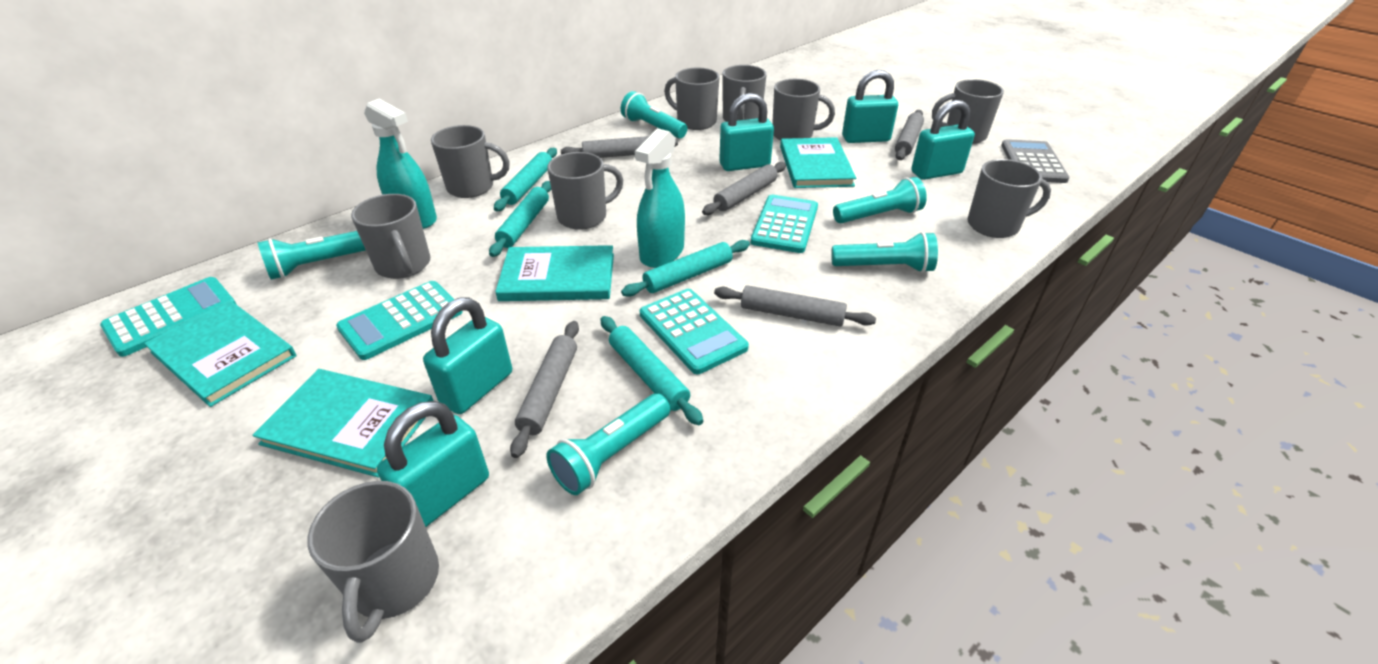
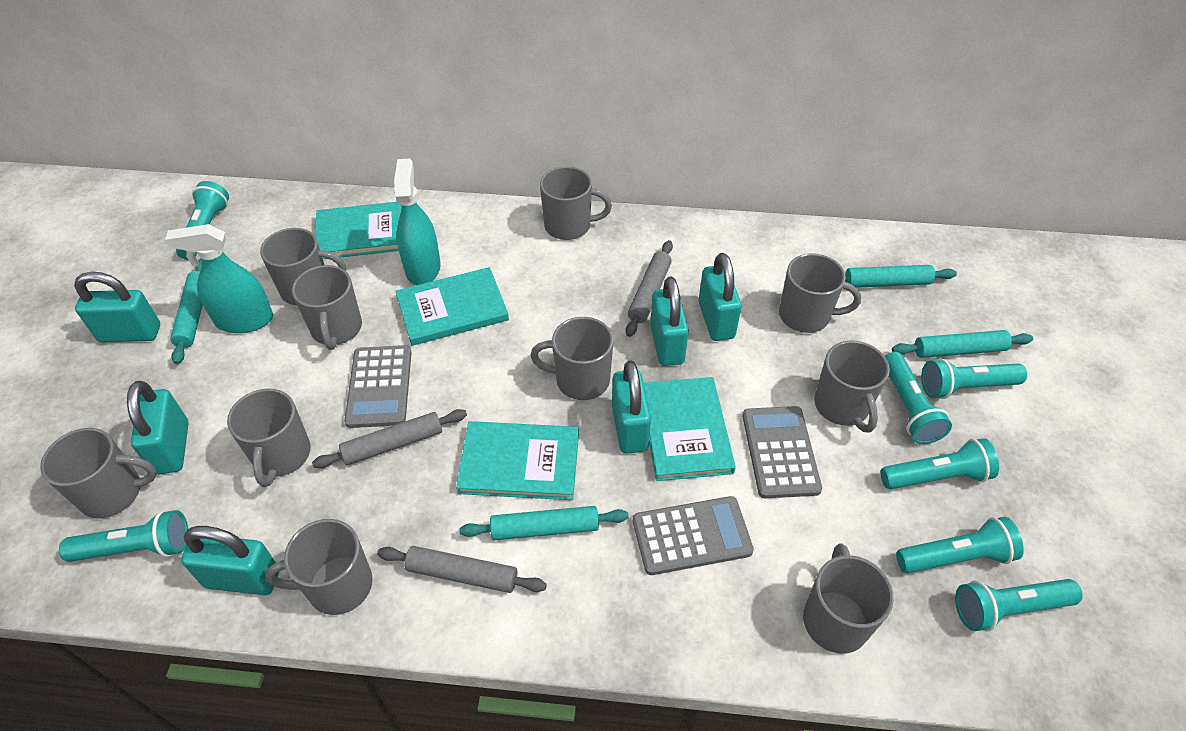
grey calculator: 1 -> 3
grey mug: 9 -> 10
grey rolling pin: 5 -> 3
turquoise calculator: 4 -> 0
turquoise flashlight: 5 -> 7
turquoise padlock: 5 -> 6

